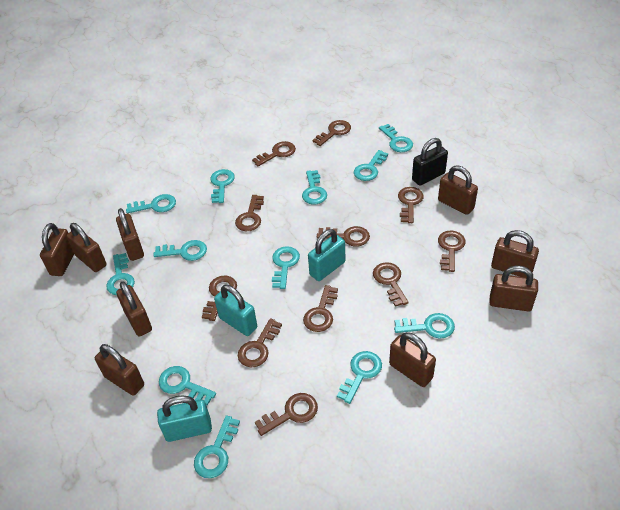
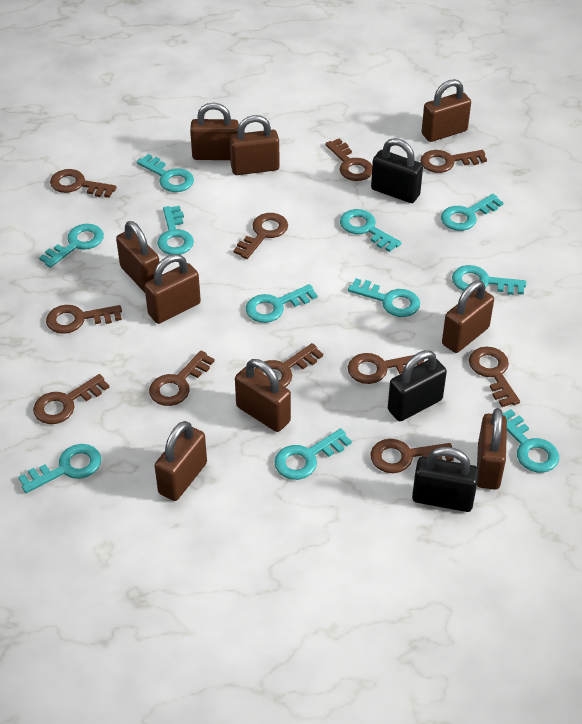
black padlock: 1 -> 3
turquoise key: 12 -> 11
turquoise padlock: 3 -> 0

